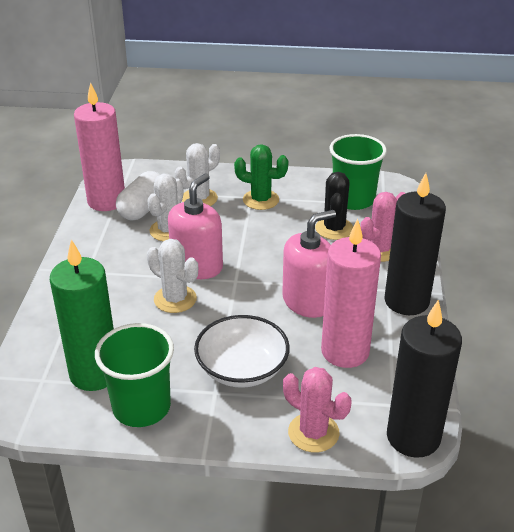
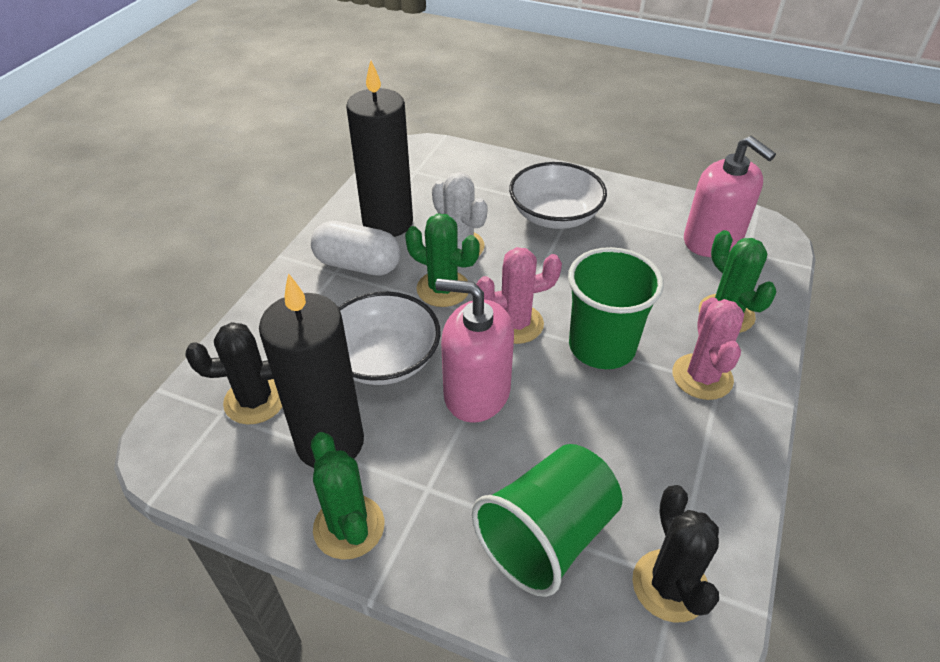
black cactus: 1 -> 2
green cactus: 1 -> 3
green candle: 1 -> 0
pink candle: 2 -> 0
white bowl: 1 -> 2
white cactus: 3 -> 1

